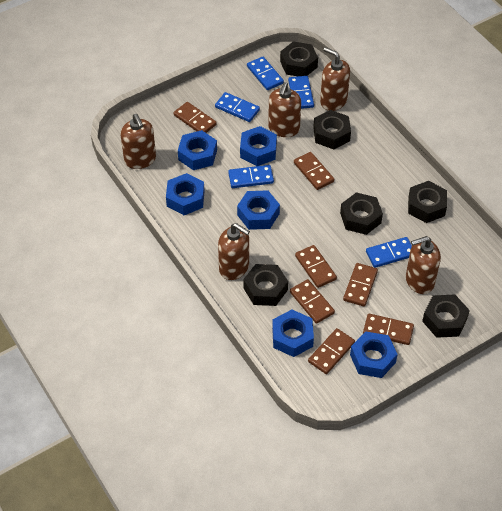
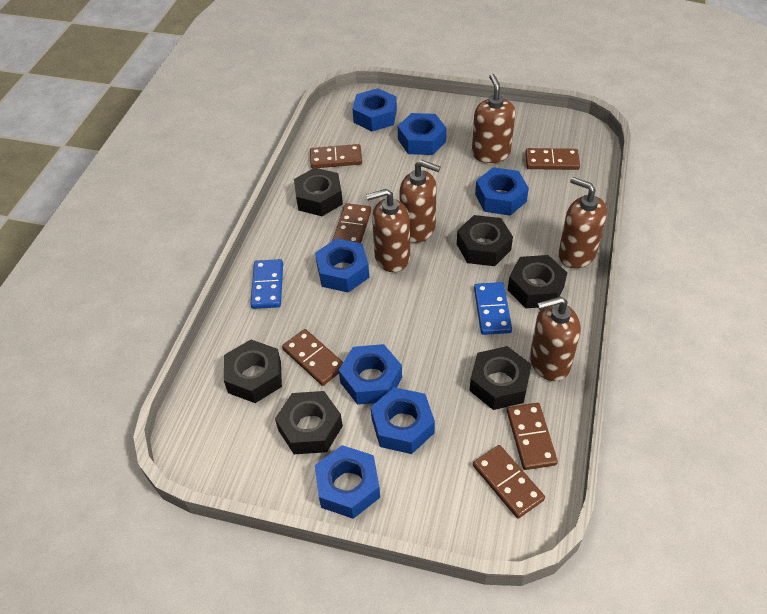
blue domino: 5 -> 2
blue nut: 6 -> 7
brown domino: 7 -> 6

